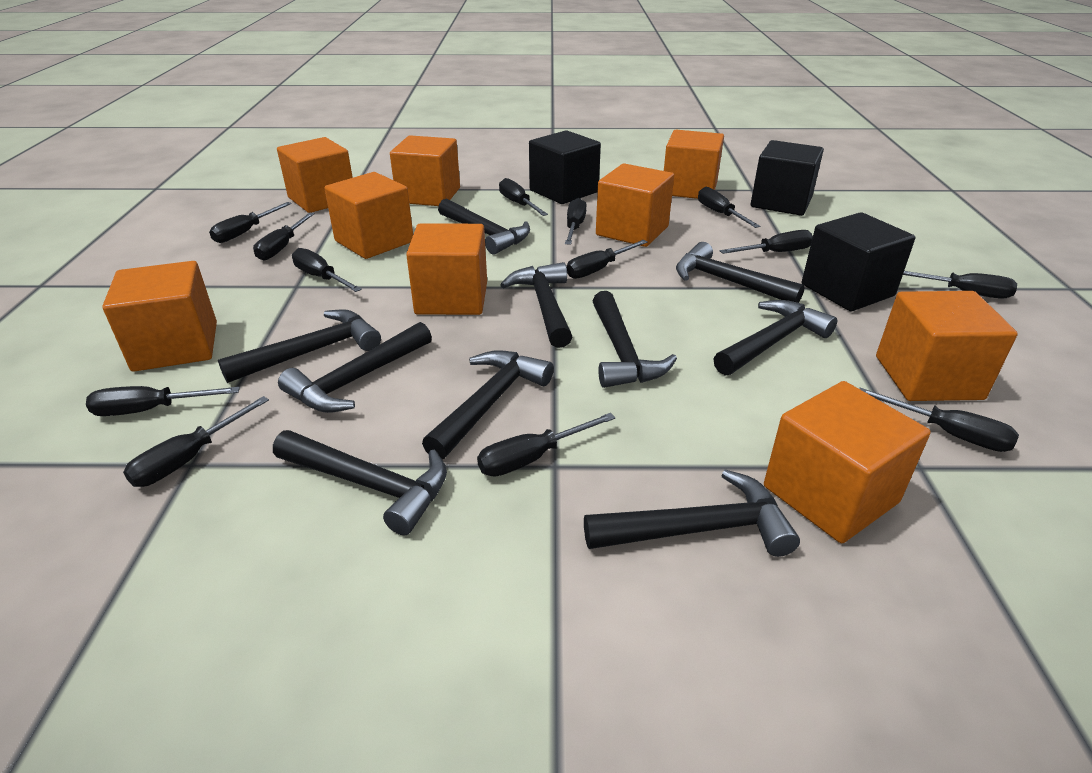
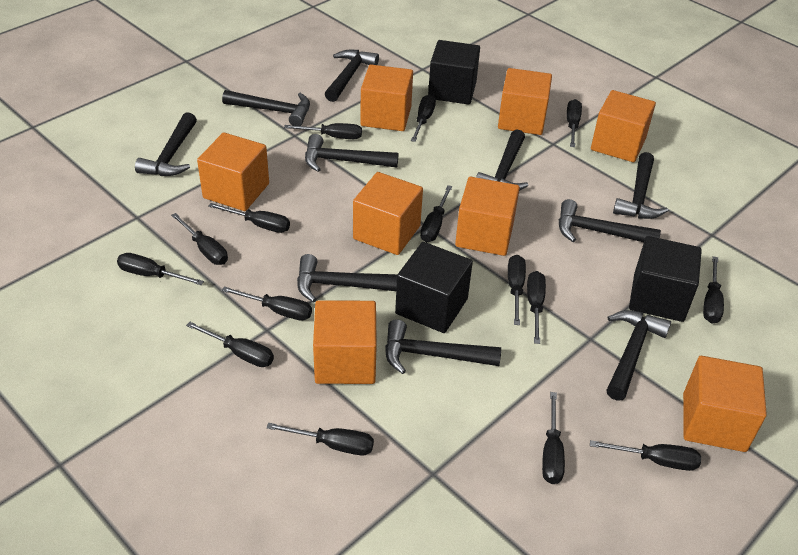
black screwdriver: 13 -> 15
orange cube: 9 -> 8

